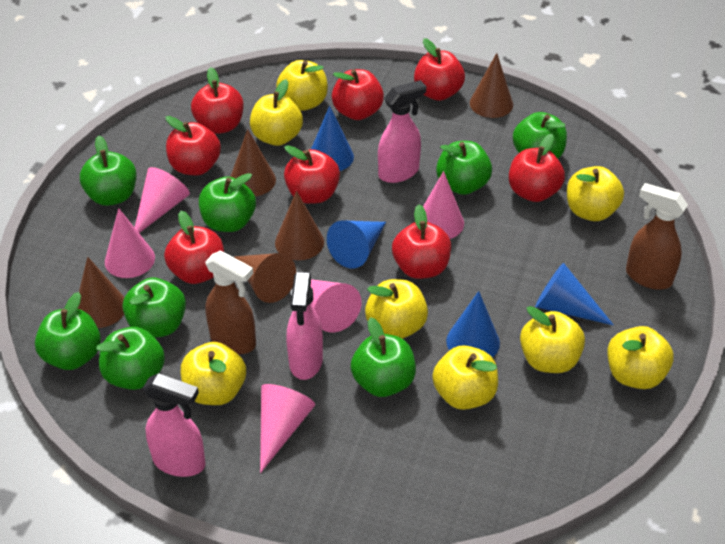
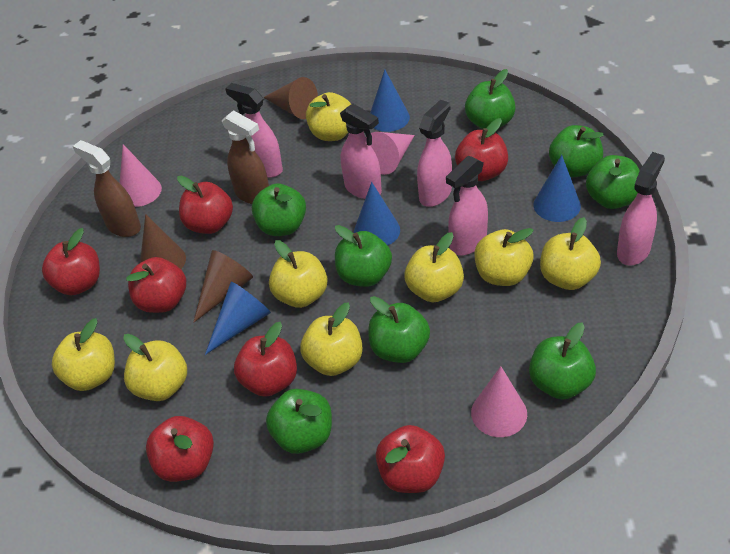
brown cone: 5 -> 3
pink cone: 5 -> 3
pink spray bottle: 3 -> 5
red apple: 8 -> 7

